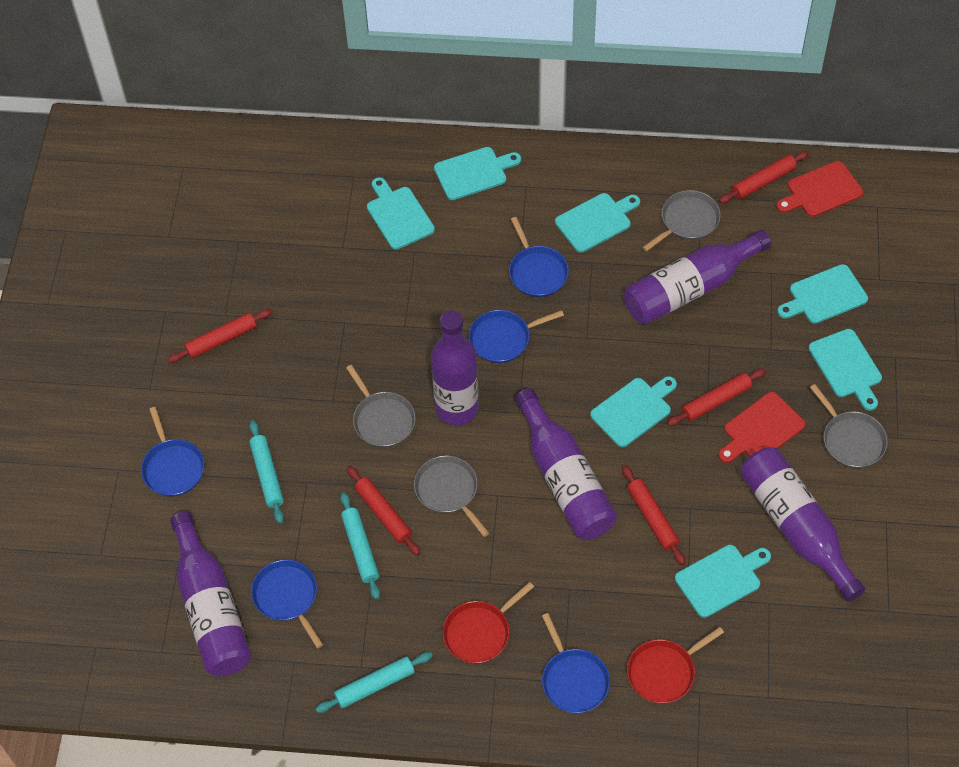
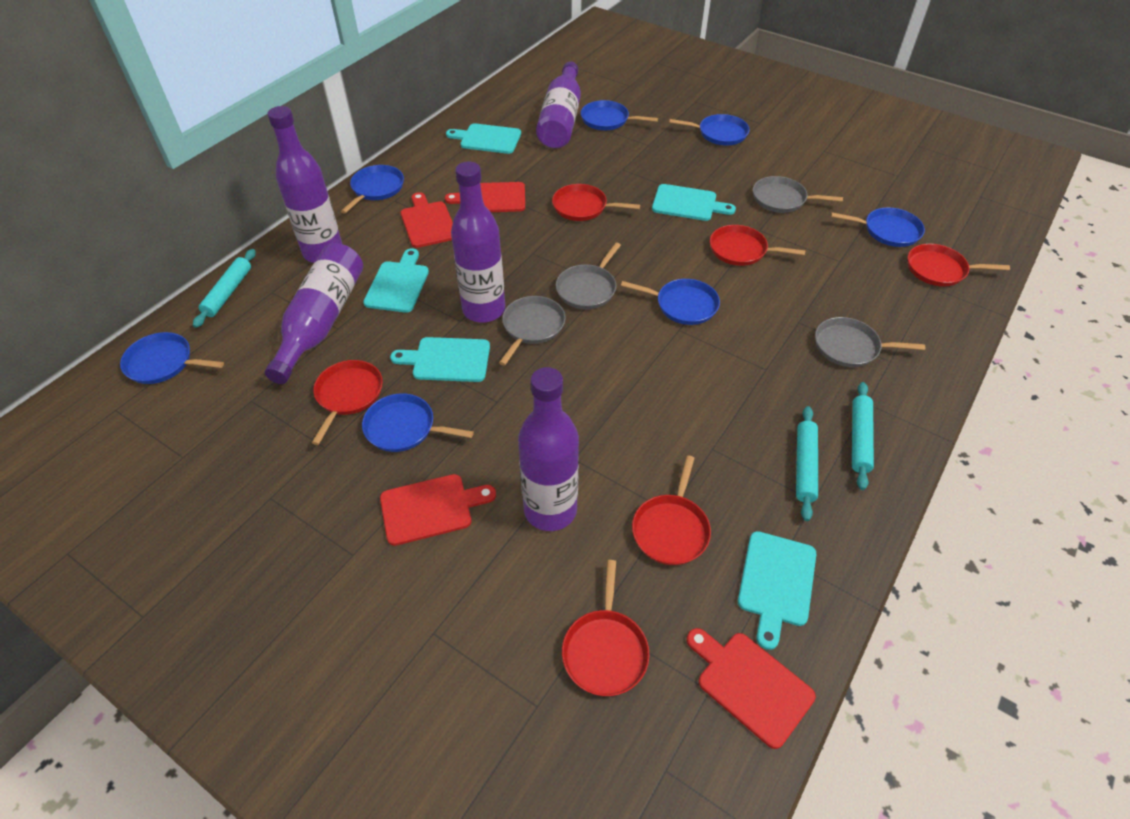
blue pan: 5 -> 7
red cutting board: 2 -> 4
red pan: 2 -> 6
red rolling pin: 5 -> 0
turquoise cutting board: 7 -> 5

